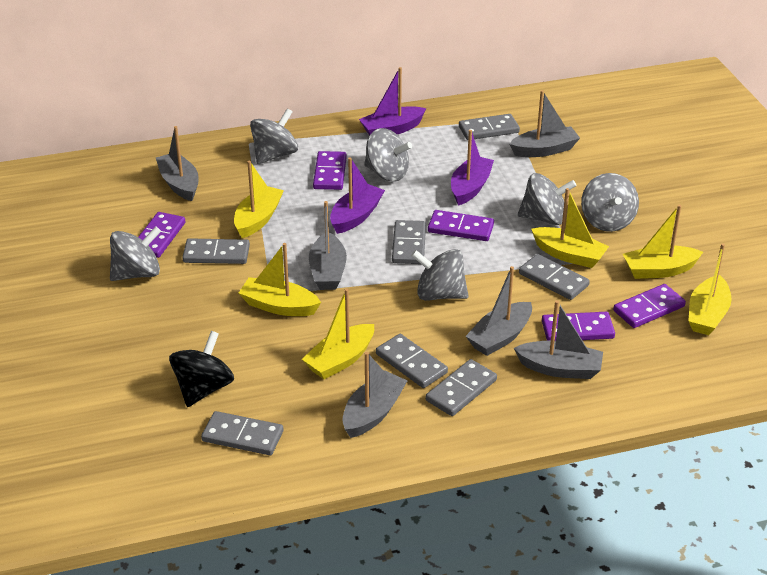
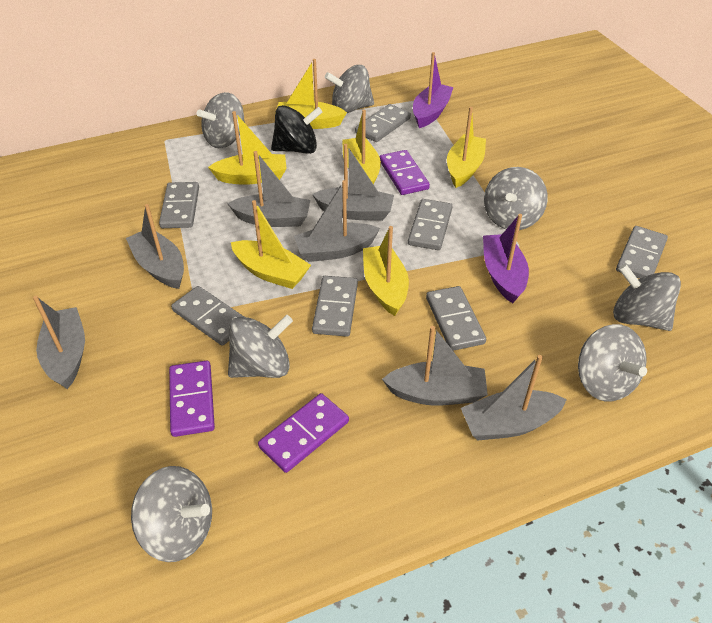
grey boat: 6 -> 7
grey spinning top: 6 -> 7
purple boat: 3 -> 2
purple domino: 5 -> 3

